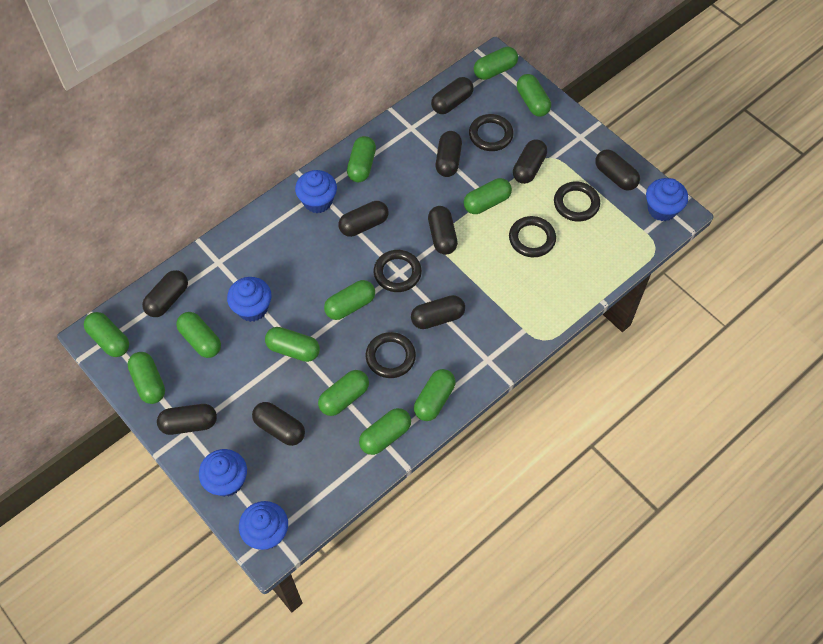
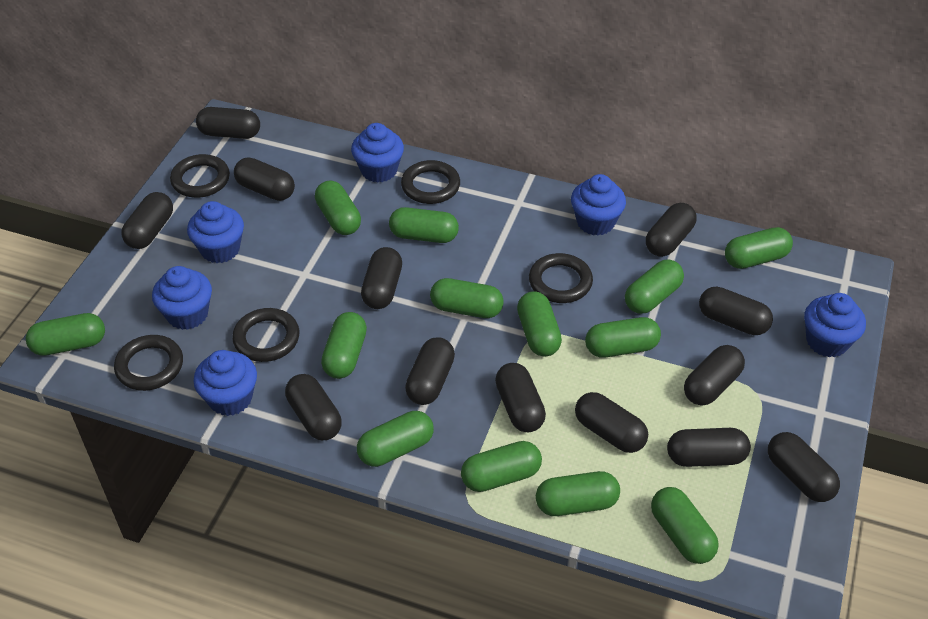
black capsule: 10 -> 13
blue cupcake: 5 -> 6
green capsule: 12 -> 13

